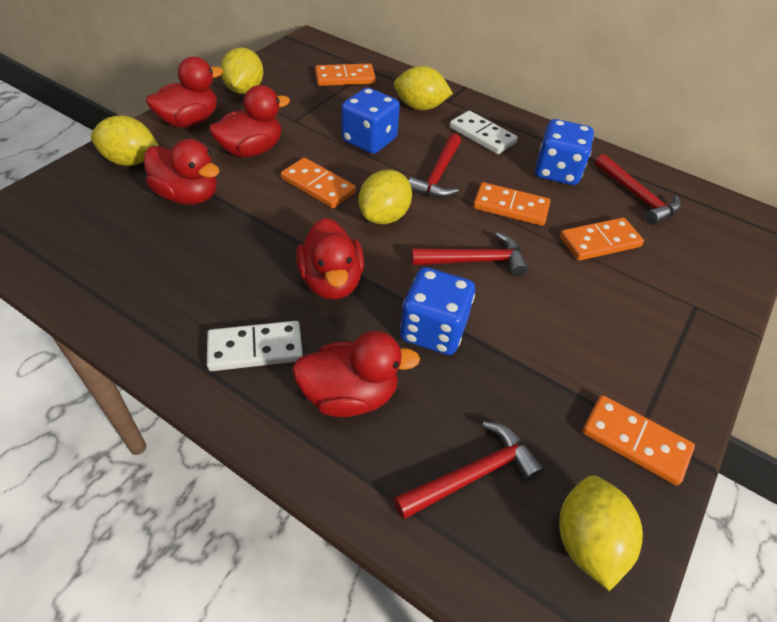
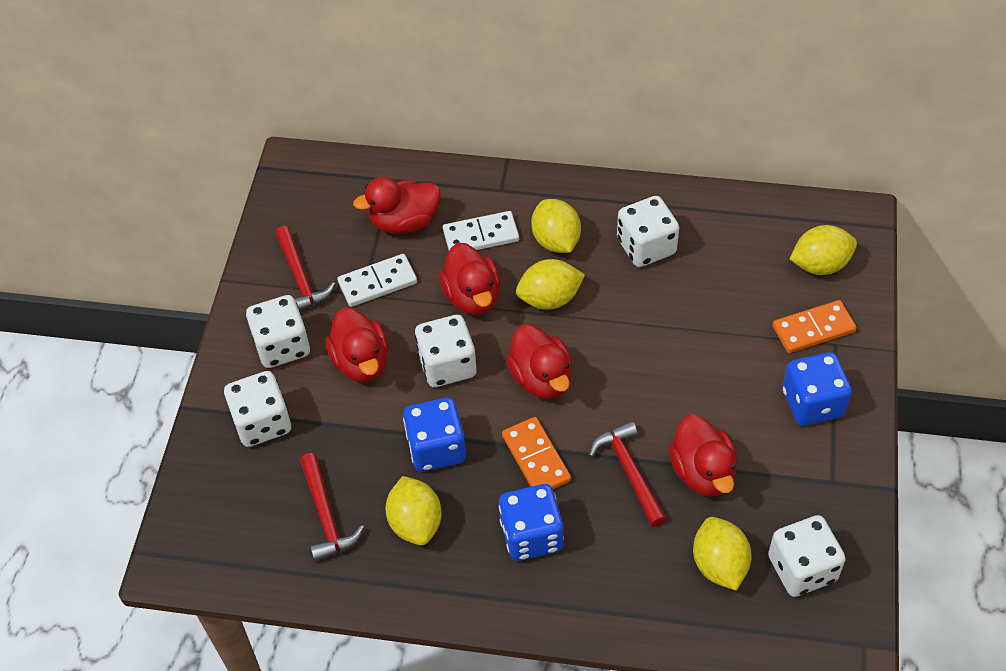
orange domino: 5 -> 2
red hammer: 4 -> 3
white dice: 0 -> 5

